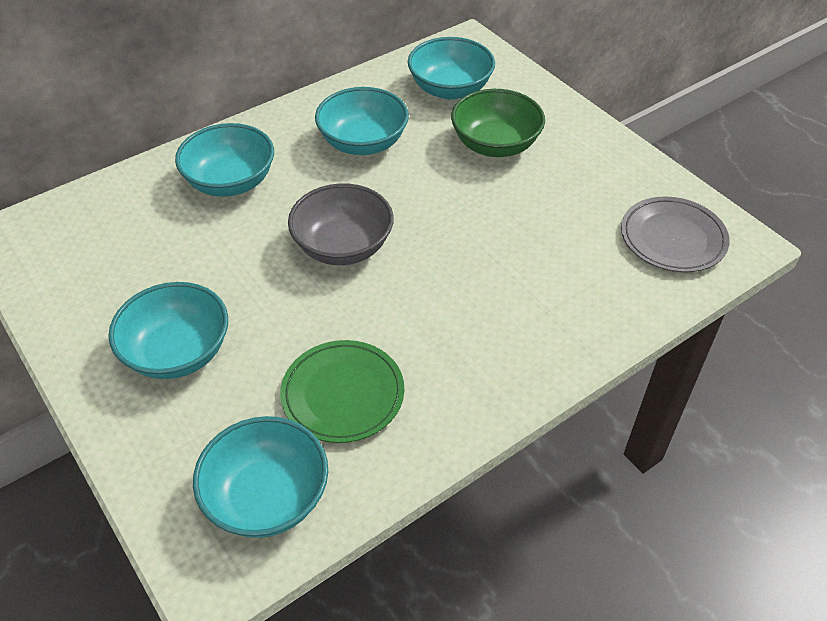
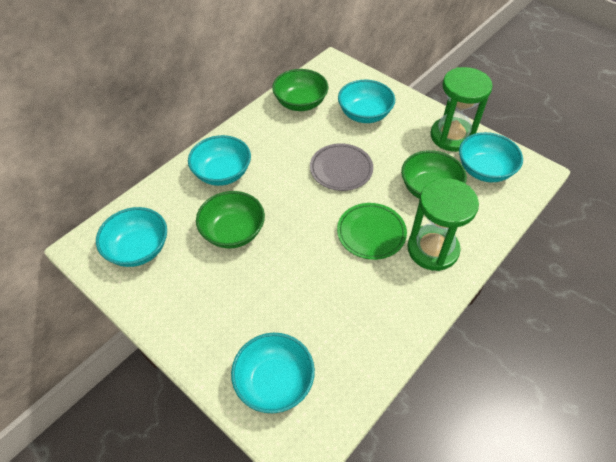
green bowl: 1 -> 3
green hourglass: 0 -> 2
grey bowl: 1 -> 0

